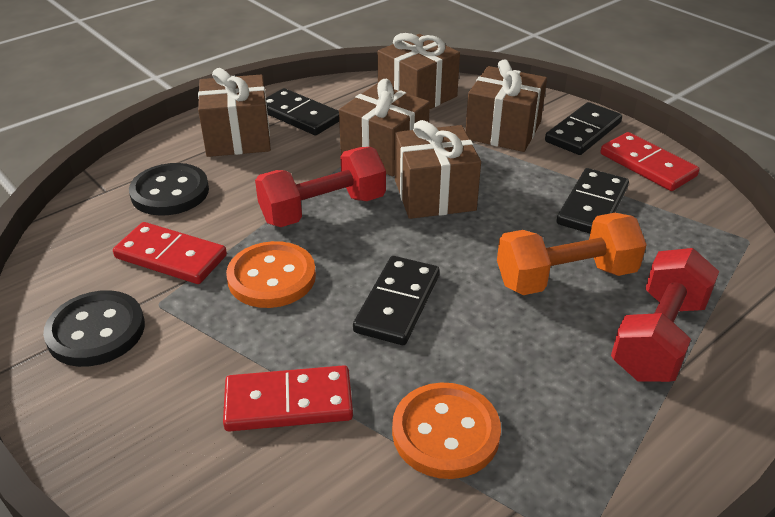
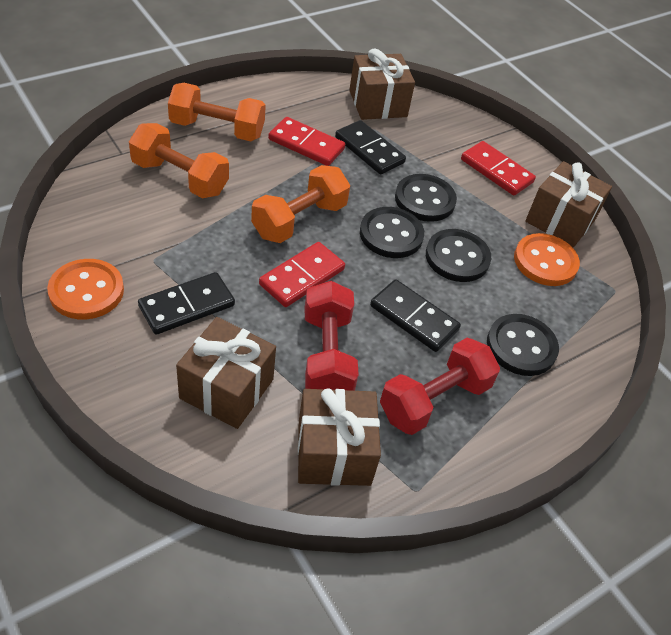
black button: 2 -> 4
black domino: 4 -> 3
brown gift: 5 -> 4
orange dumbbell: 1 -> 3

